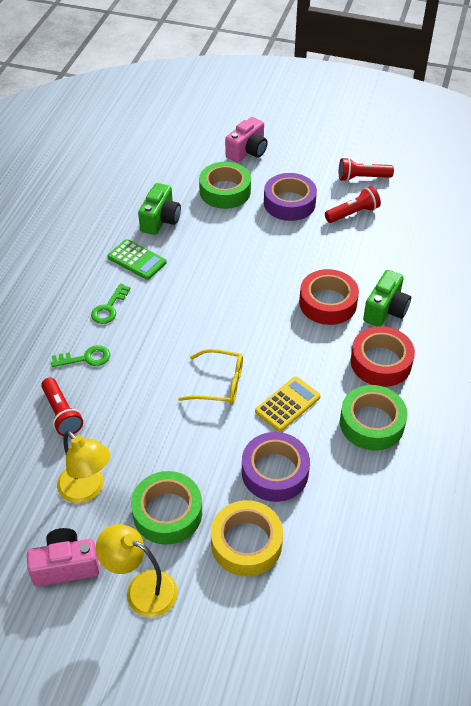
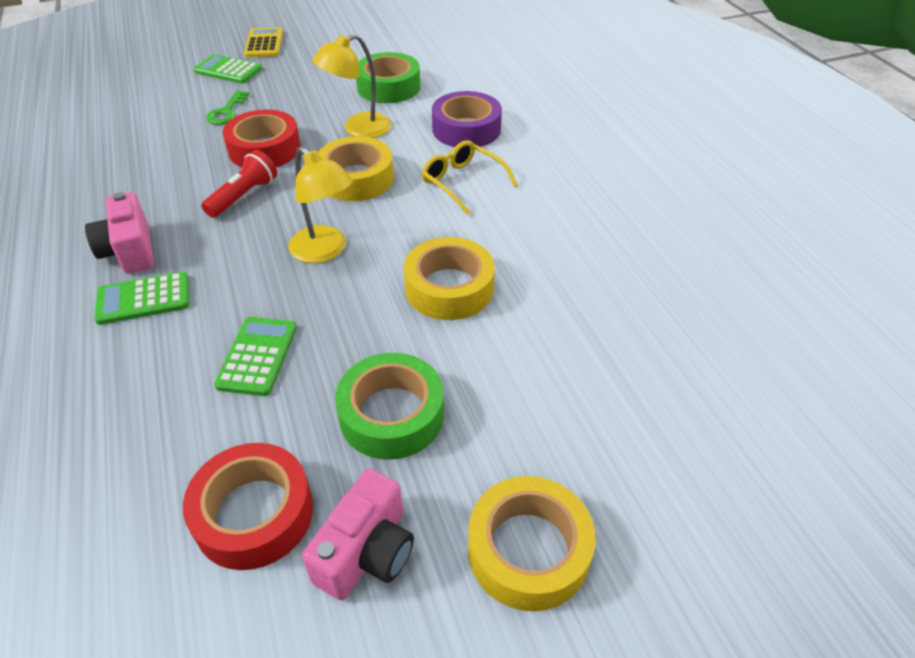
green calculator: 1 -> 3
green camera: 2 -> 0
green key: 2 -> 1
green tape: 3 -> 2
purple tape: 2 -> 1
red flashlight: 3 -> 1
yellow tape: 1 -> 3

